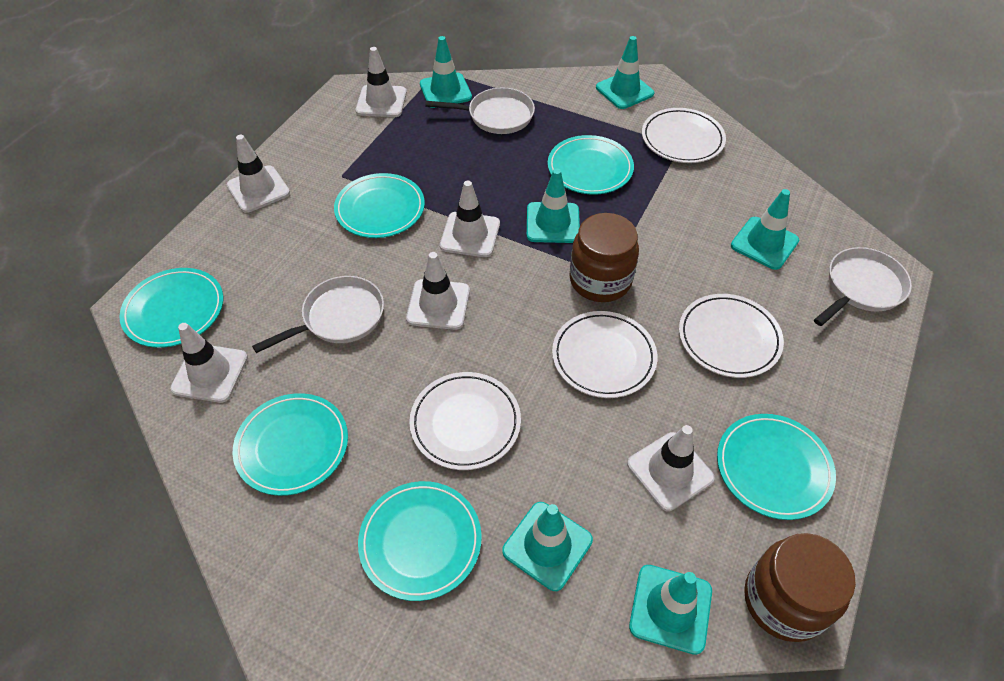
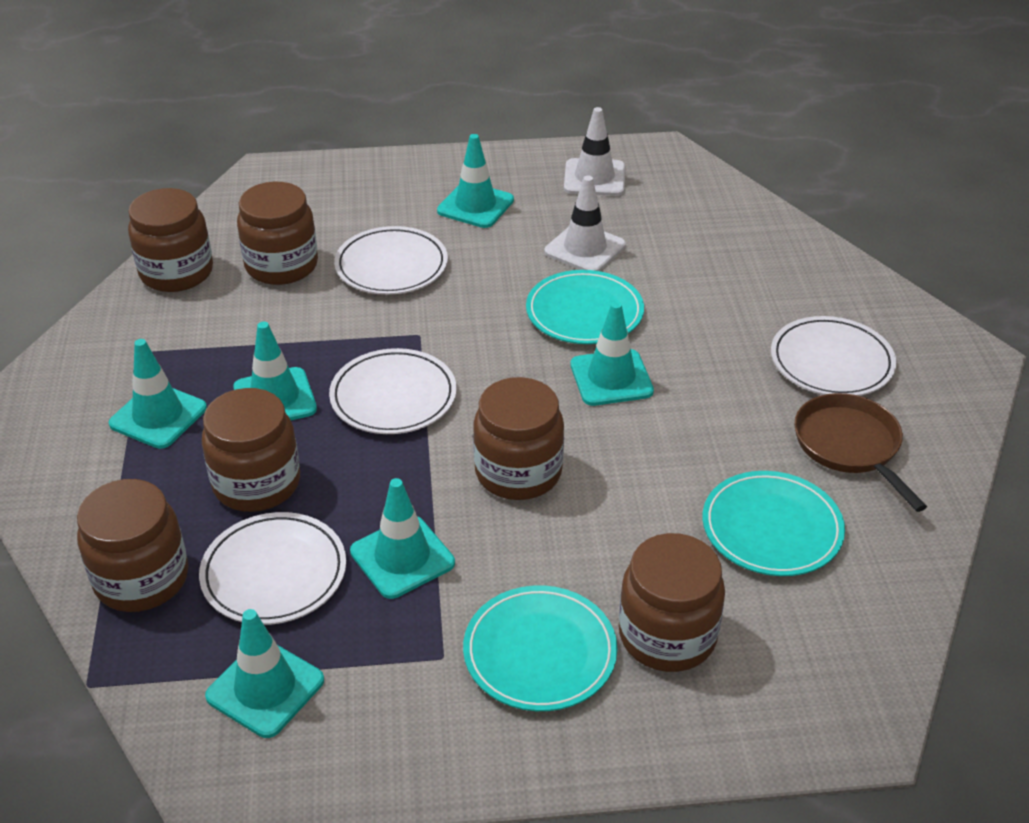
brown jar: 2 -> 6
brown pan: 0 -> 1
turquoise plate: 6 -> 3
white pan: 3 -> 0
white traffic cone: 6 -> 2

